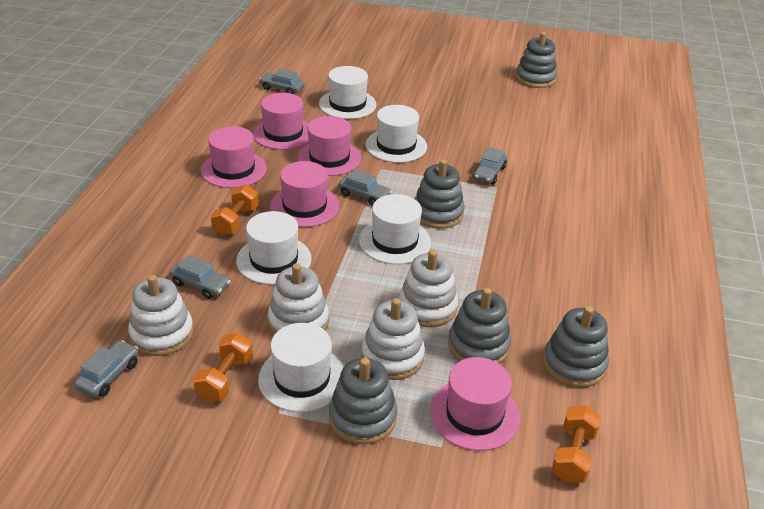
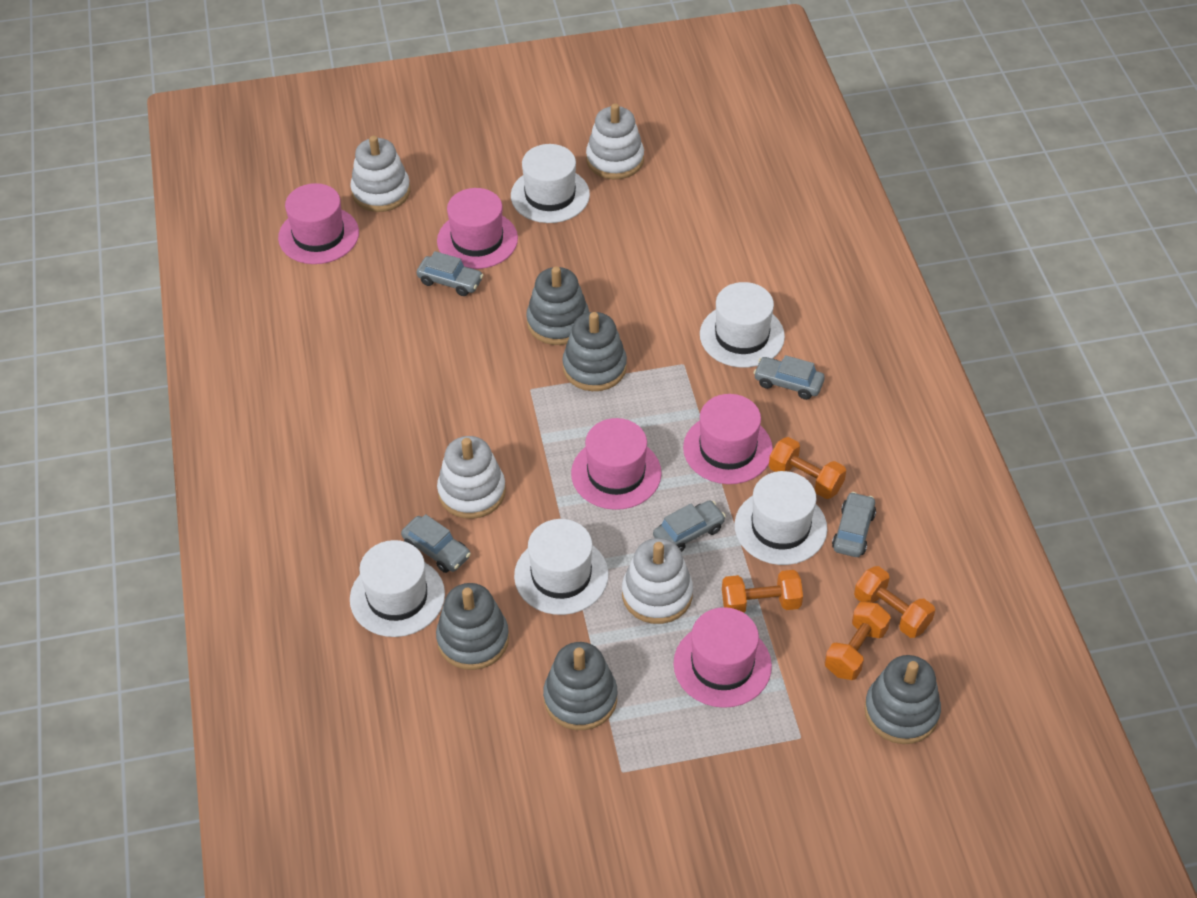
orange dumbbell: 3 -> 4

